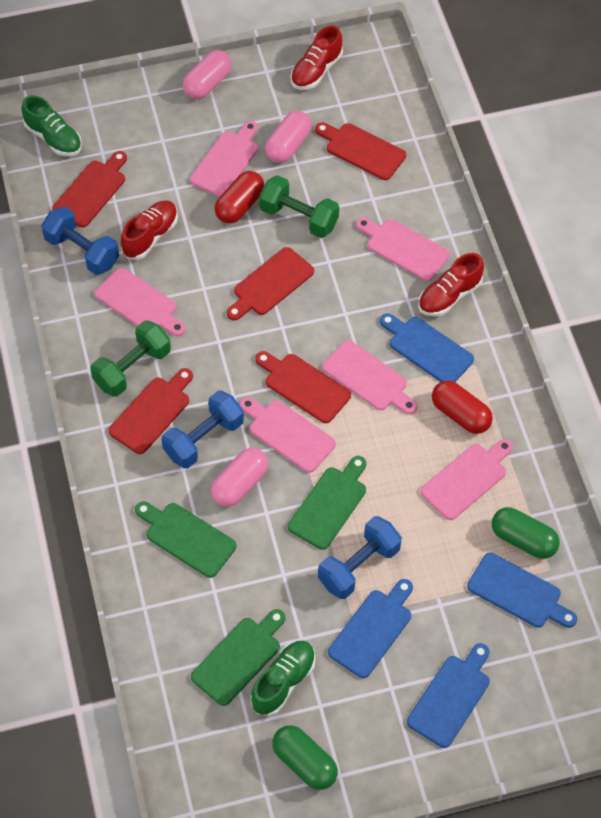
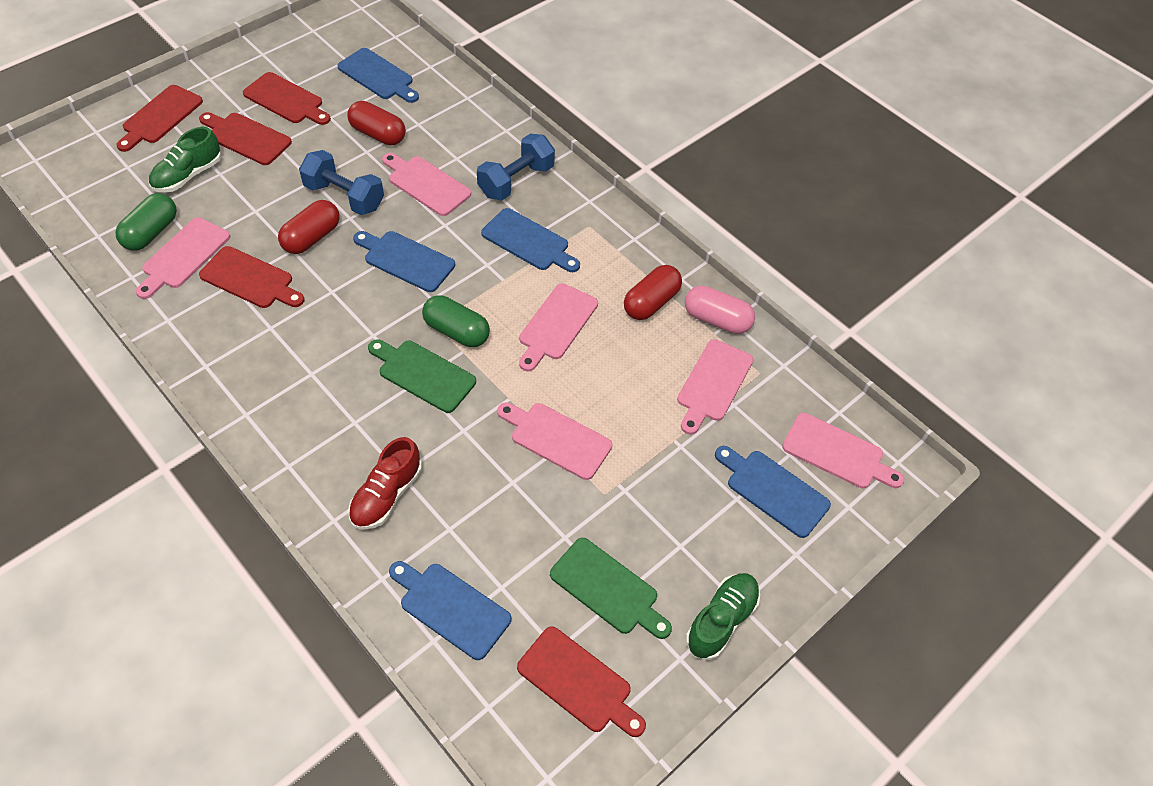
blue cutting board: 4 -> 5
blue dumbbell: 3 -> 2
green cutting board: 3 -> 2
green dumbbell: 2 -> 0
pink capsule: 3 -> 1
red capsule: 2 -> 3
red shoe: 3 -> 1

